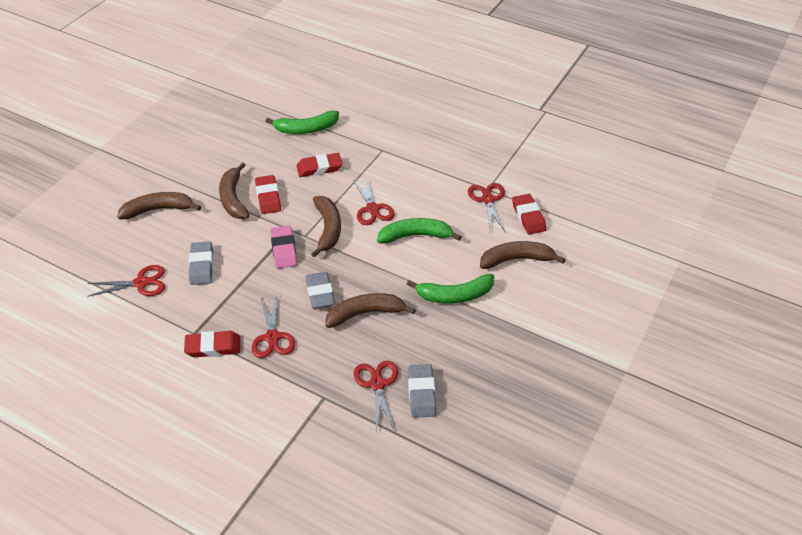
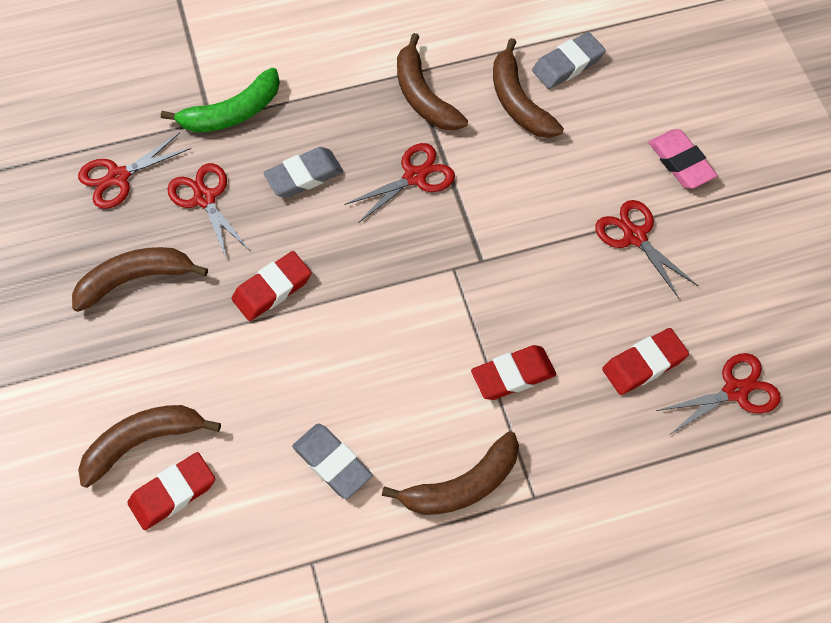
green banana: 3 -> 1

